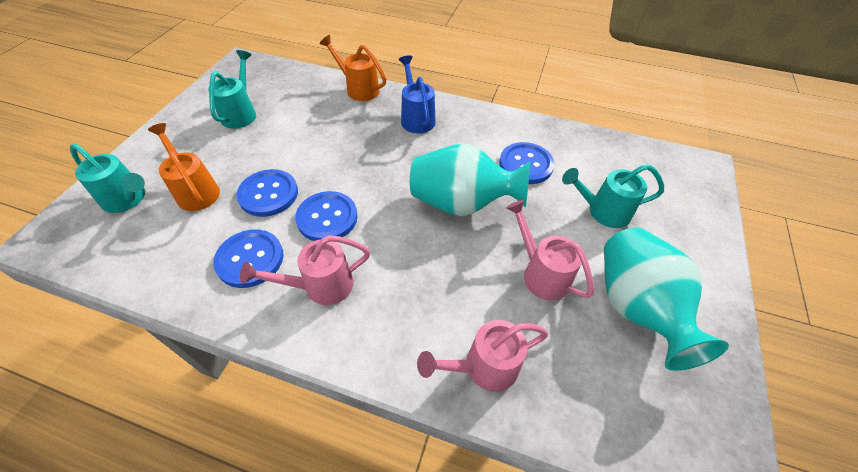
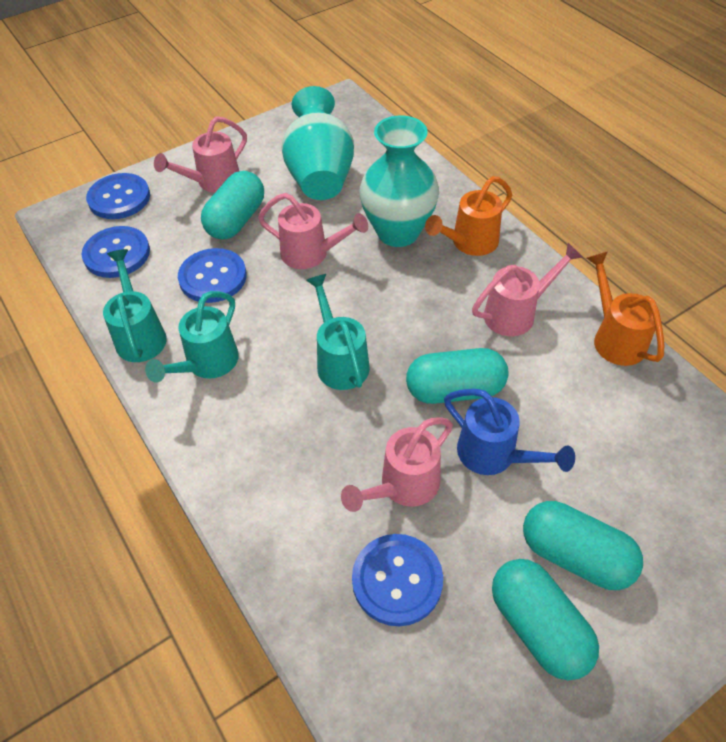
pink watering can: 3 -> 4
turquoise capsule: 0 -> 4

